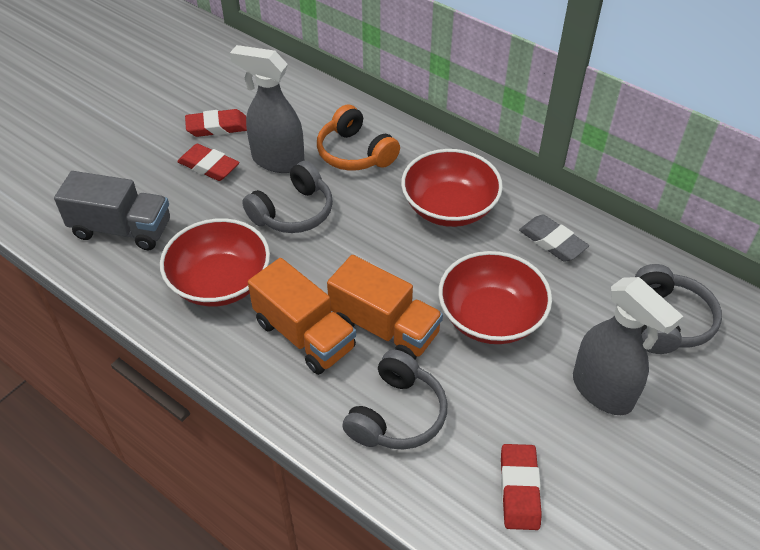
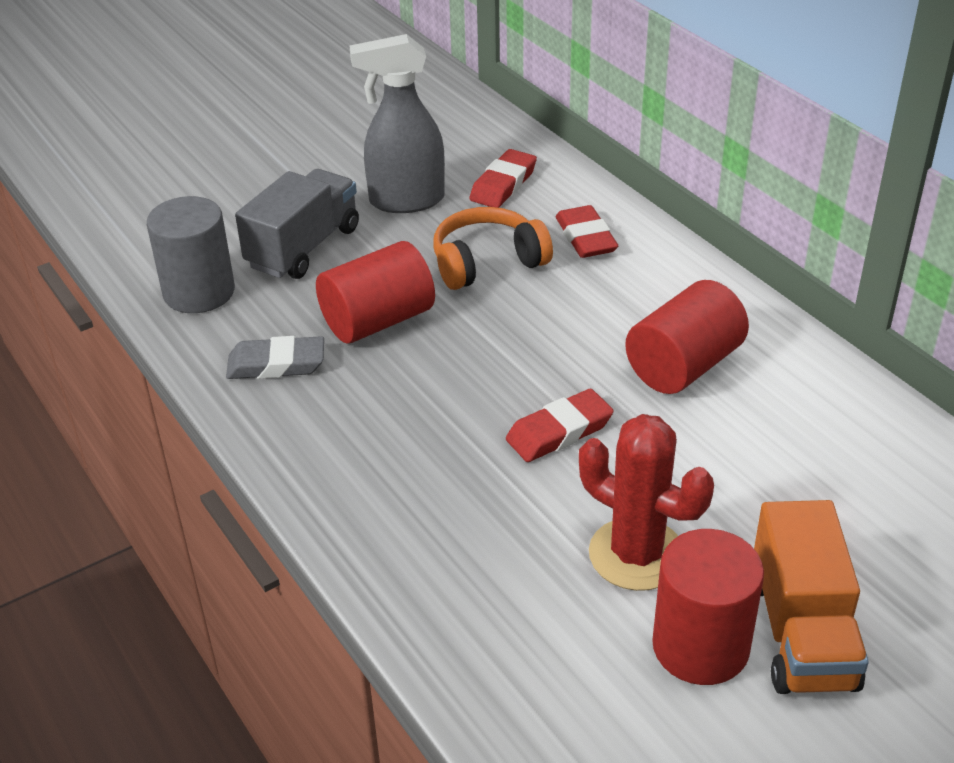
grey cylinder: 0 -> 1
grey headphones: 3 -> 0
grey spray bottle: 2 -> 1
orange truck: 2 -> 1
red bowl: 3 -> 0
red cactus: 0 -> 1
red cylinder: 0 -> 3

